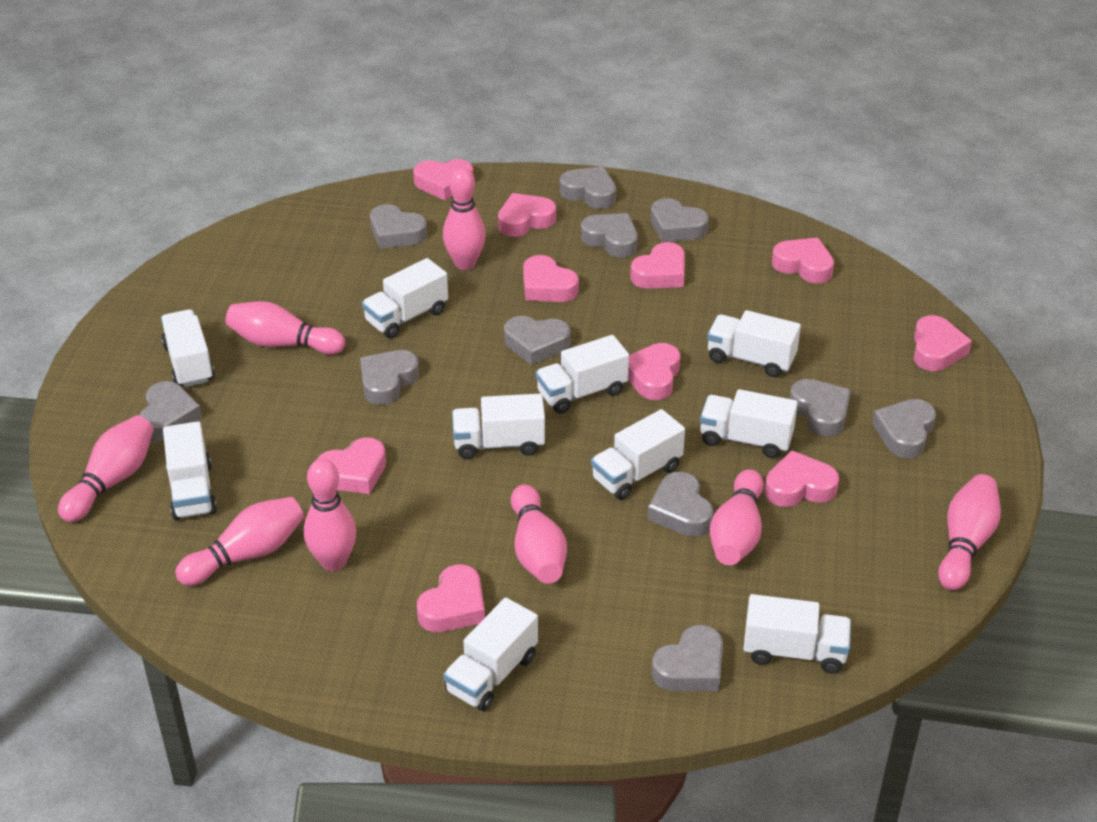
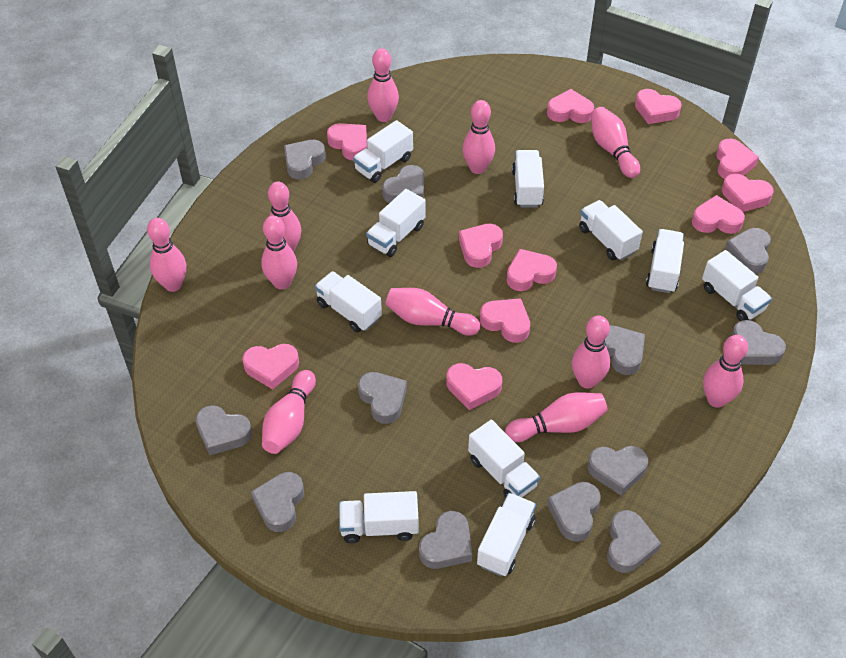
grey heart: 11 -> 12
pink bowling pin: 8 -> 11
pink heart: 10 -> 11

